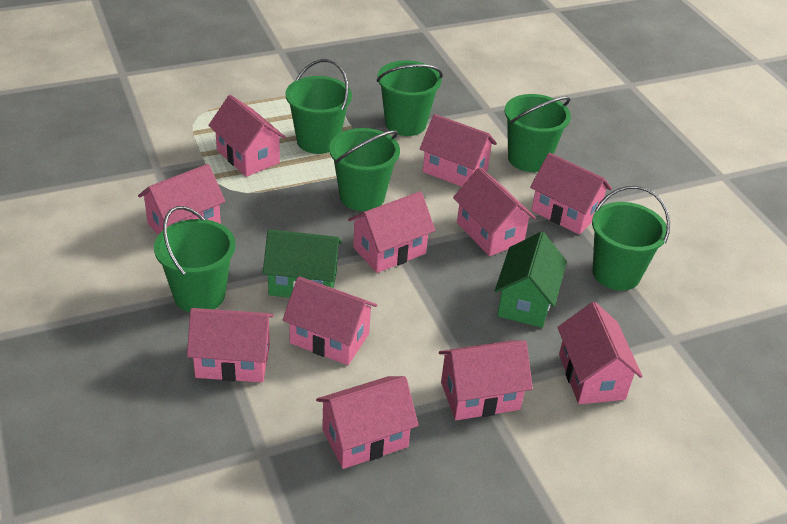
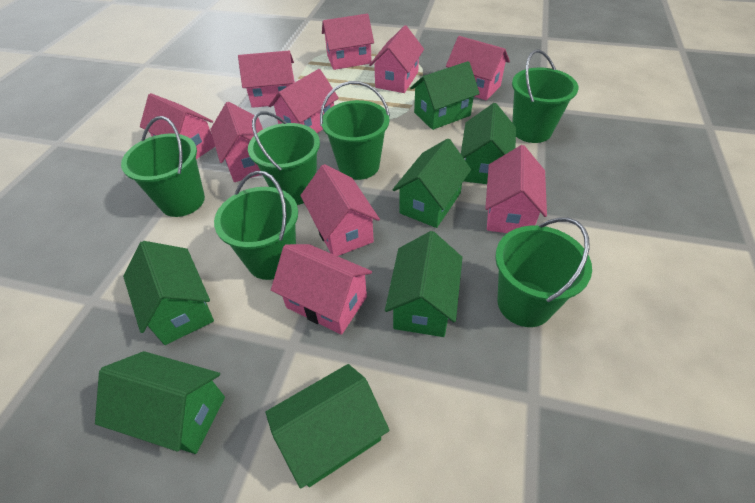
green house: 2 -> 7
pink house: 11 -> 10

